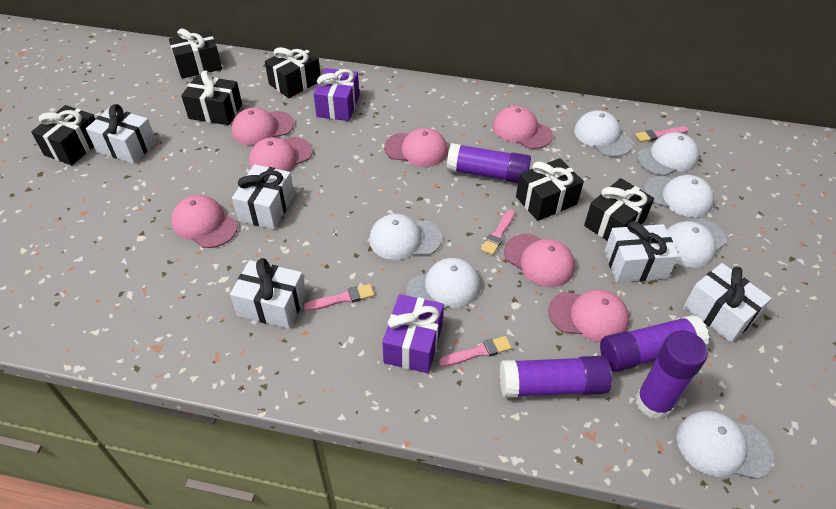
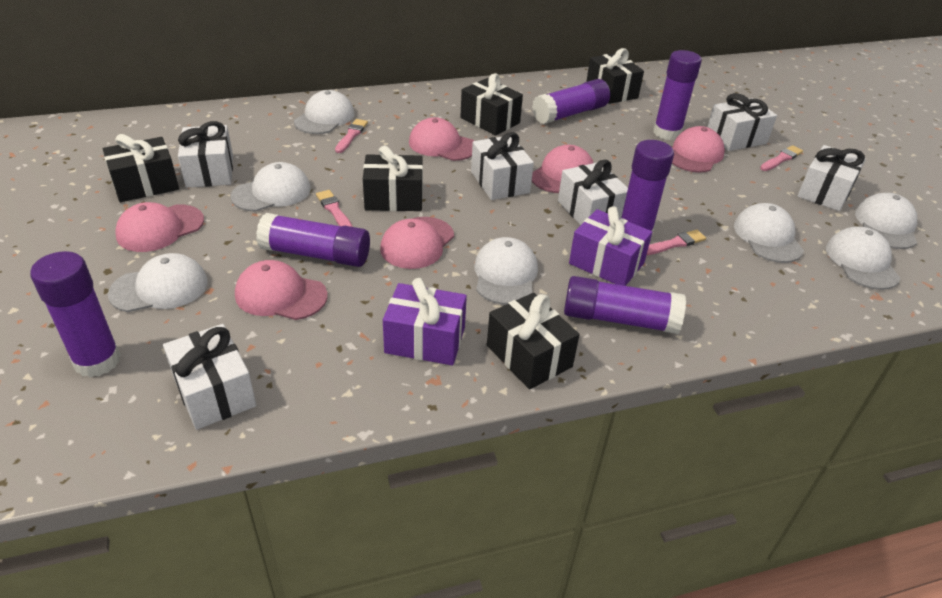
black gift: 6 -> 5
pink cap: 7 -> 6
purple glue stick: 4 -> 6
white gift: 5 -> 6

